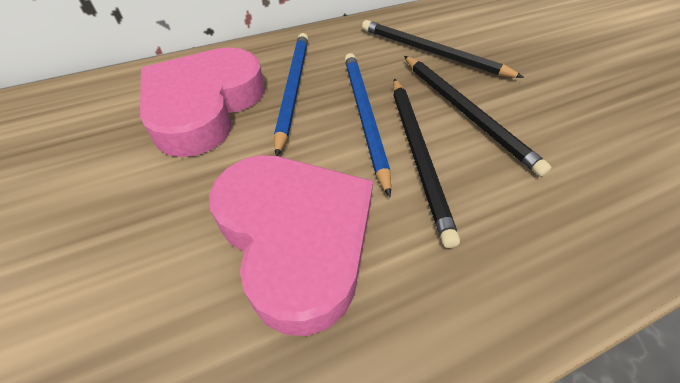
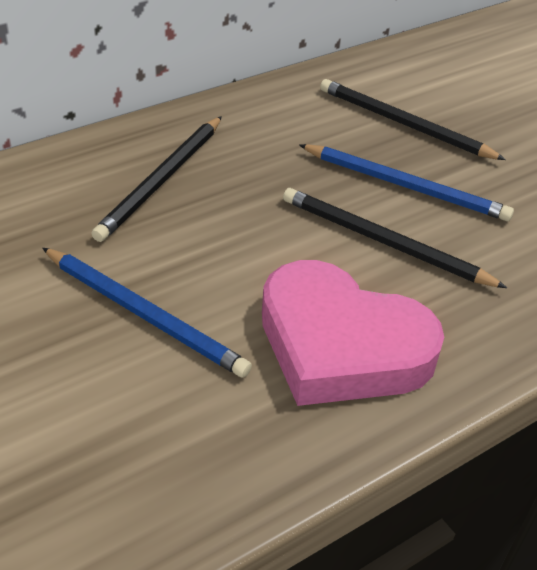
pink heart: 2 -> 1

